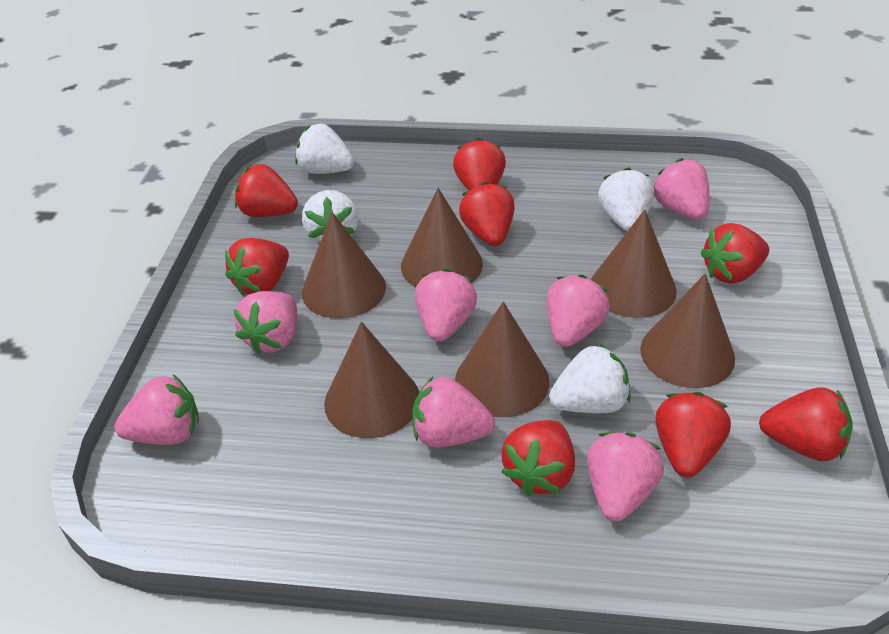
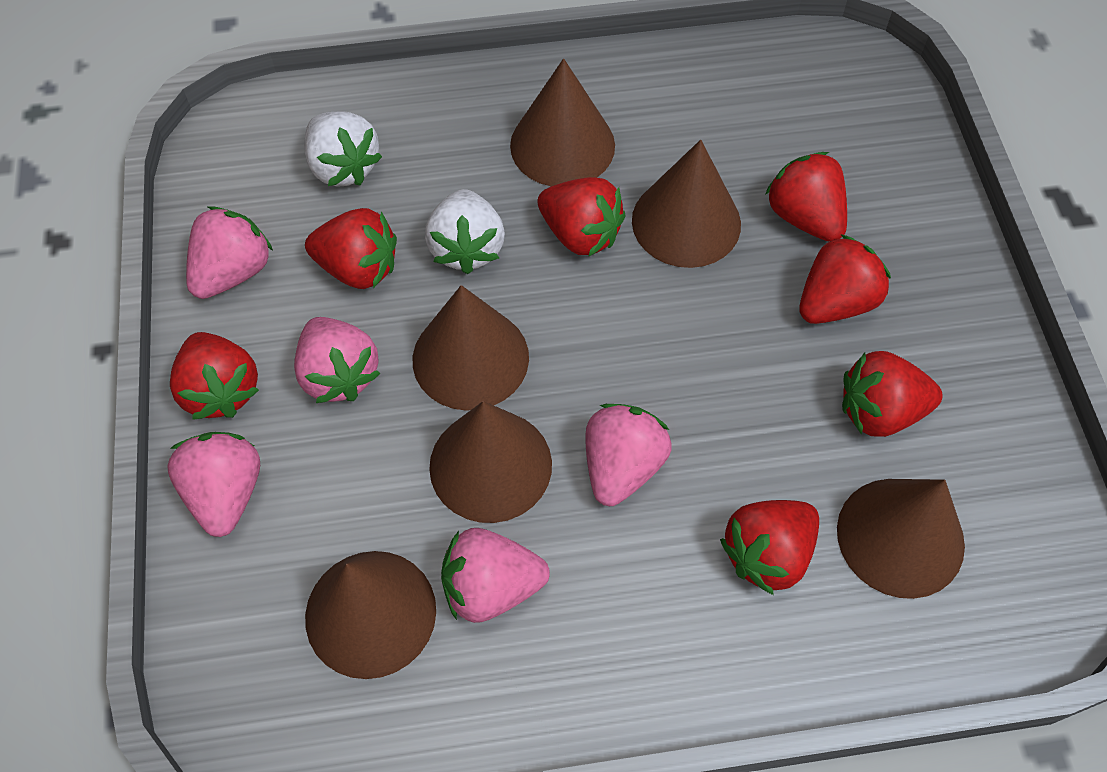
pink strawberry: 7 -> 5
red strawberry: 8 -> 7
white strawberry: 4 -> 2

